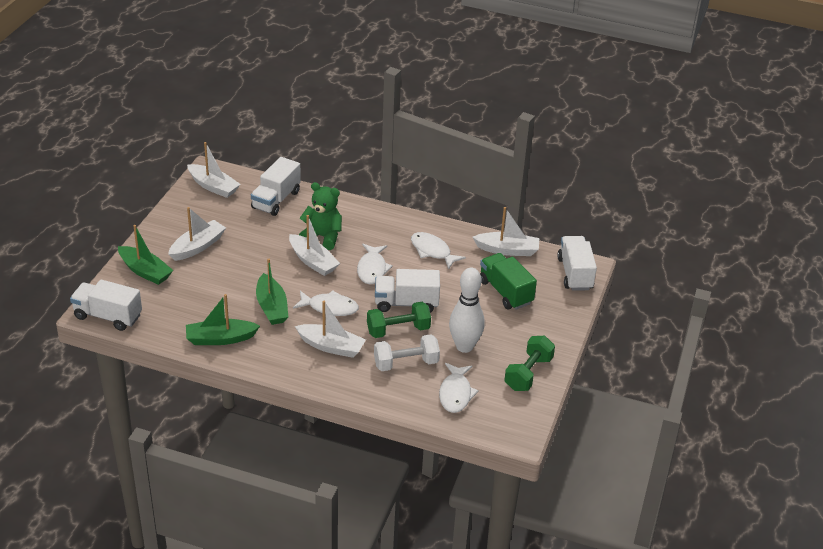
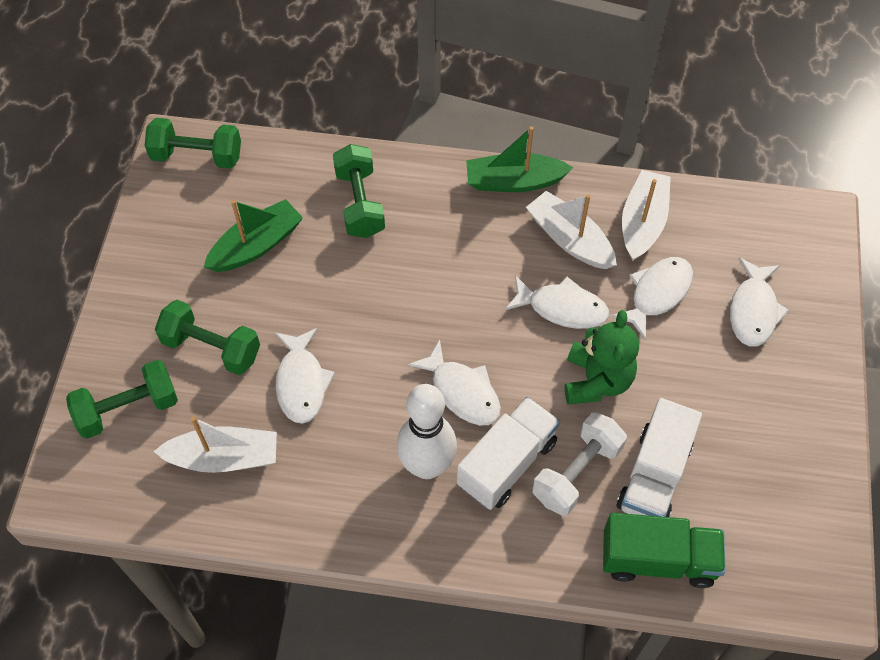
green boat: 3 -> 2
green dumbbell: 2 -> 4
white boat: 5 -> 3
white fish: 4 -> 5
white truck: 4 -> 2

